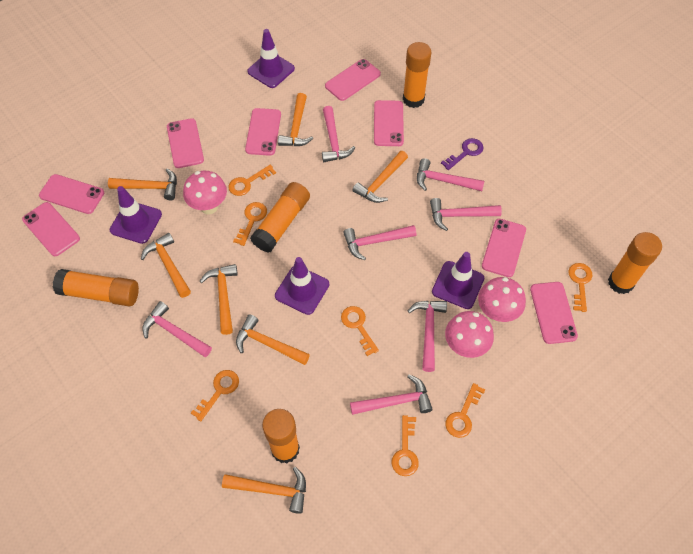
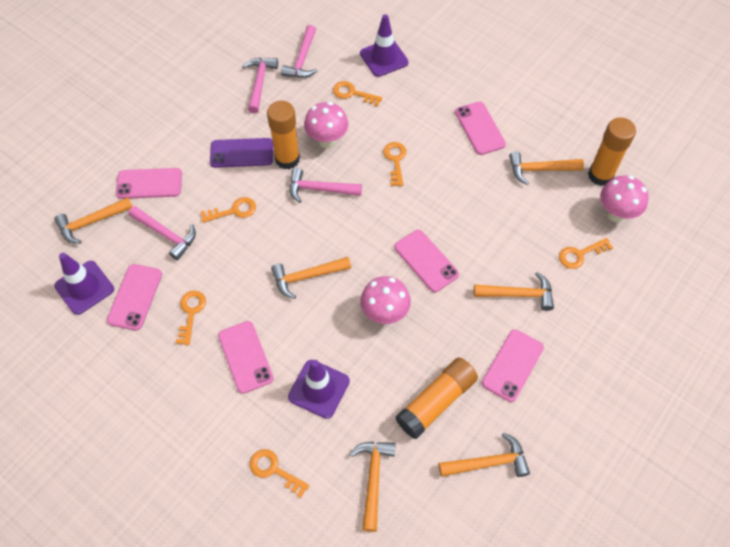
orange glue stick: 5 -> 3
orange hammer: 7 -> 6
orange key: 7 -> 6
pink hammer: 7 -> 4
pink phone: 8 -> 6
purple key: 1 -> 0
purple phone: 0 -> 1
purple traffic cone: 4 -> 3

